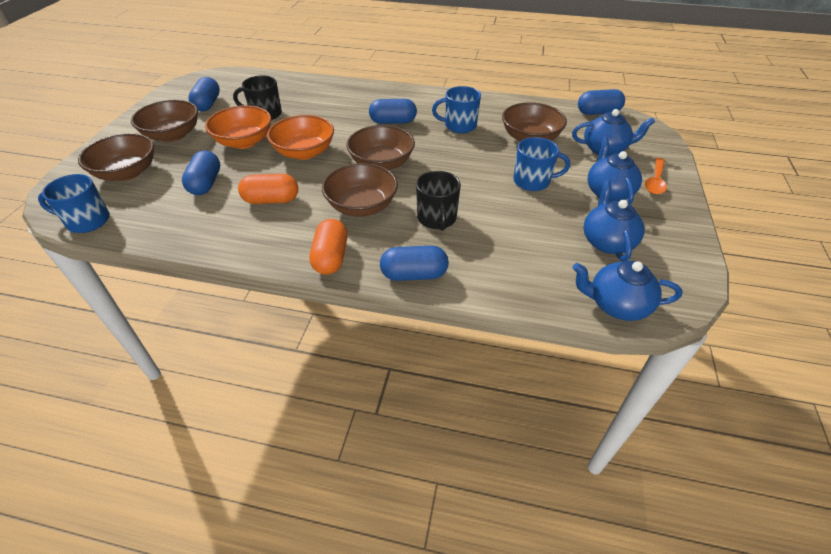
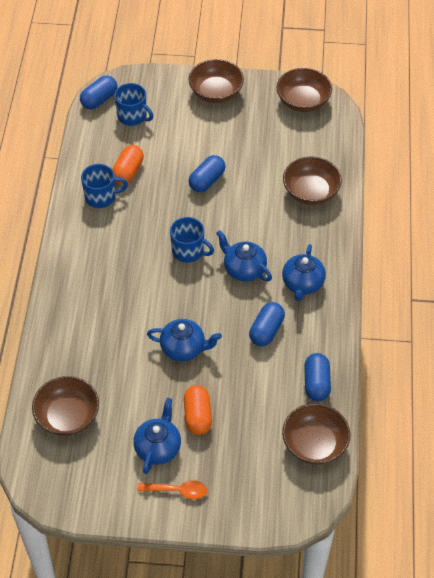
black mug: 2 -> 0
blue capsule: 5 -> 4
orange bowl: 2 -> 0

